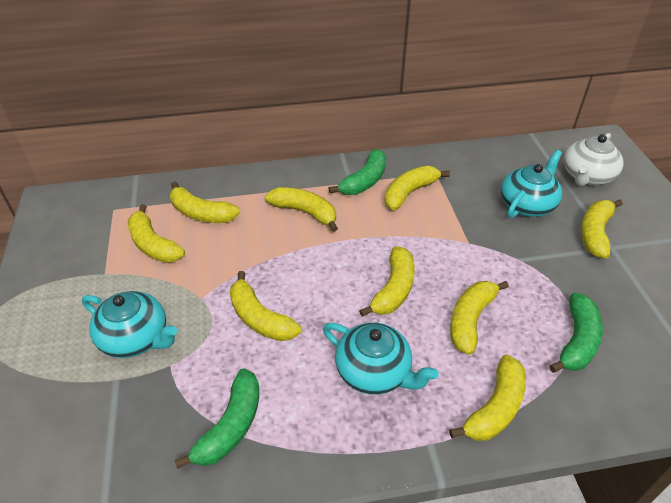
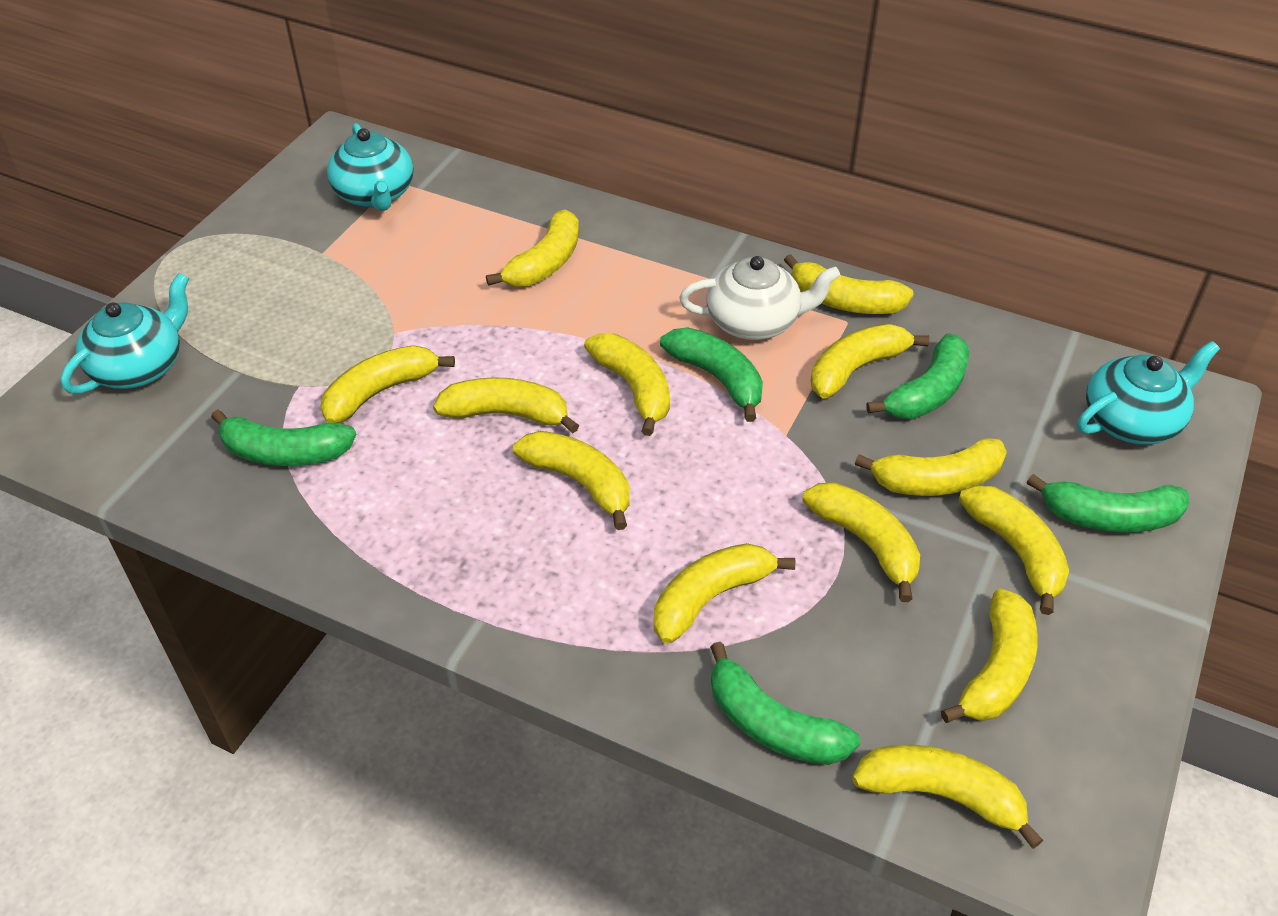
green banana: 3 -> 5
yellow banana: 9 -> 13

